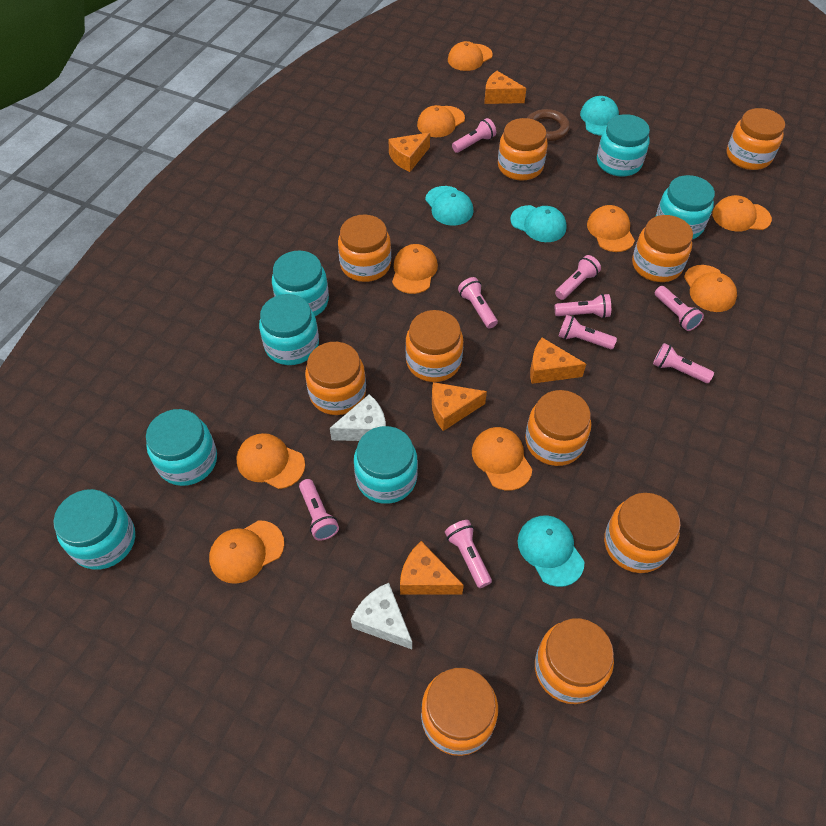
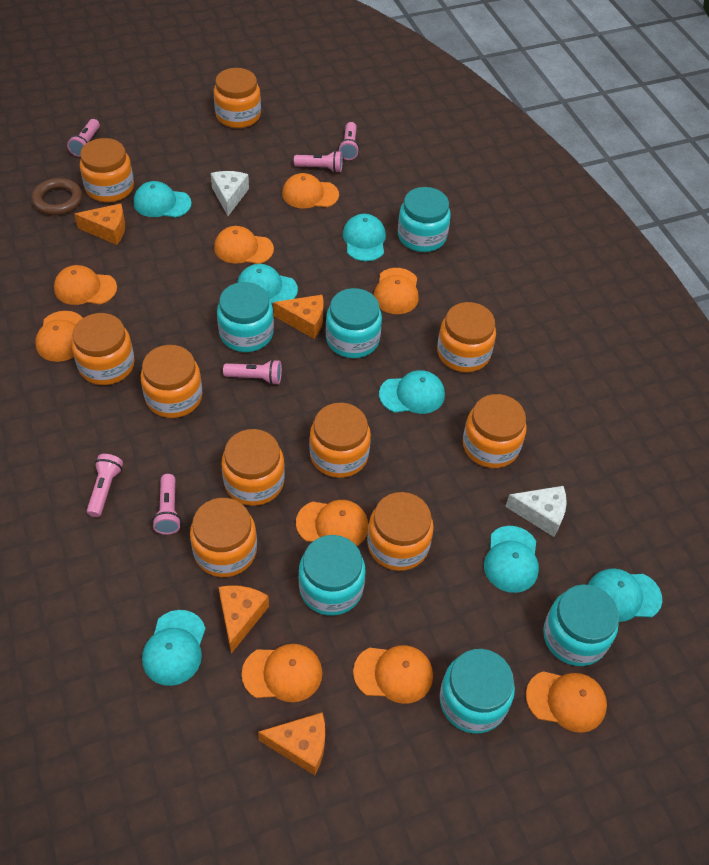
orange cheese: 5 -> 4
pink flashlight: 9 -> 6
turquoise cap: 4 -> 7
turquoise jar: 7 -> 6

